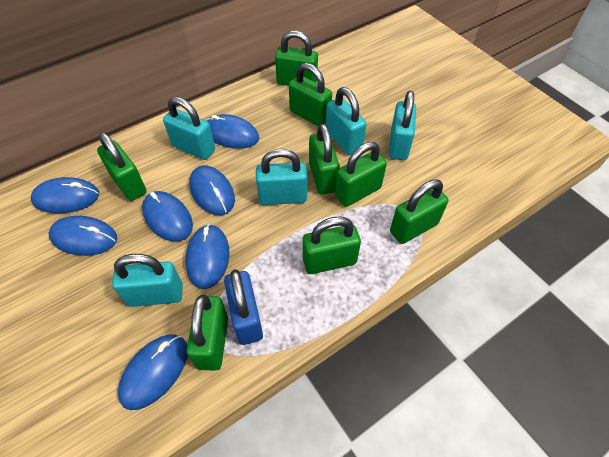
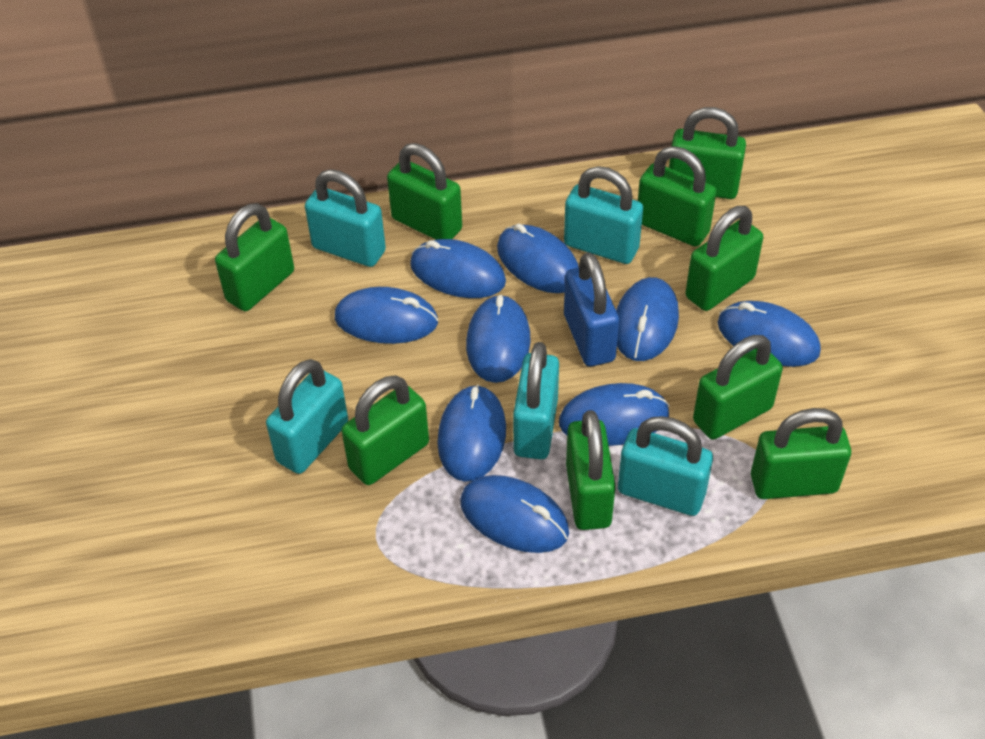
blue mouse: 7 -> 9
green padlock: 8 -> 9

